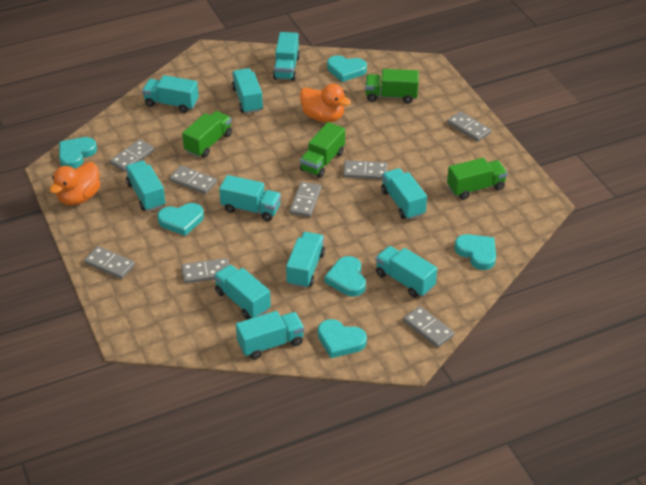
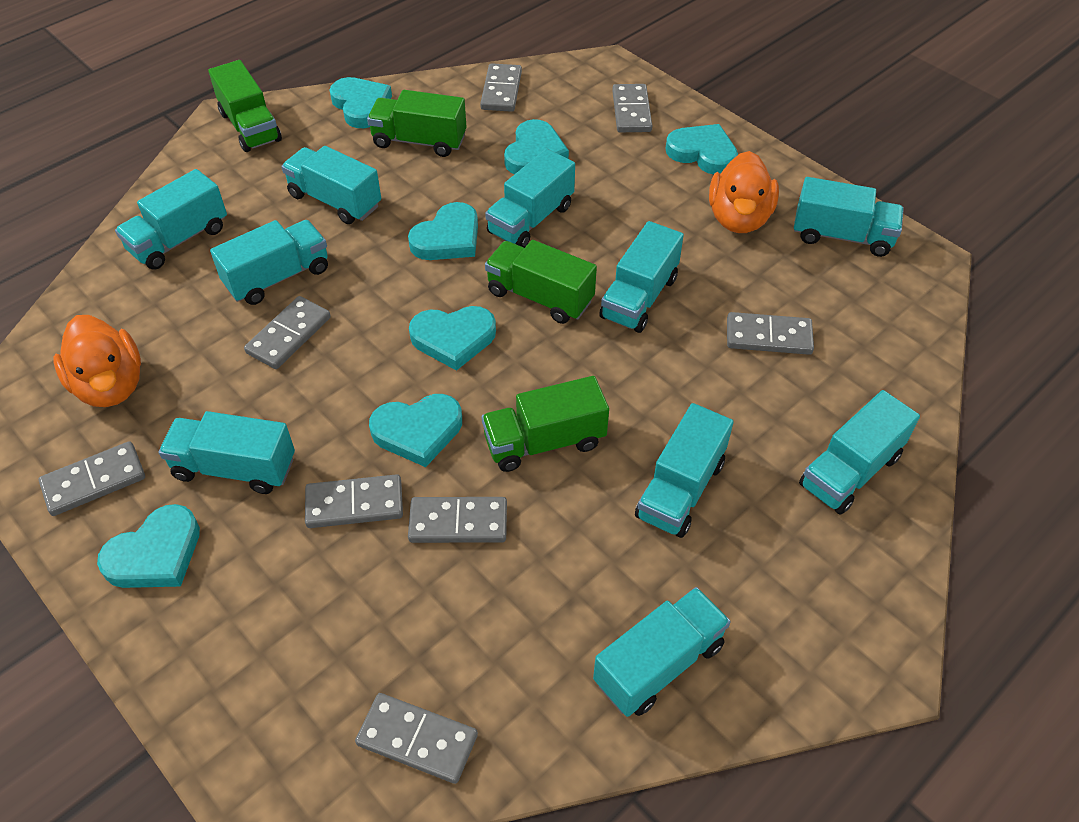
turquoise heart: 6 -> 7

